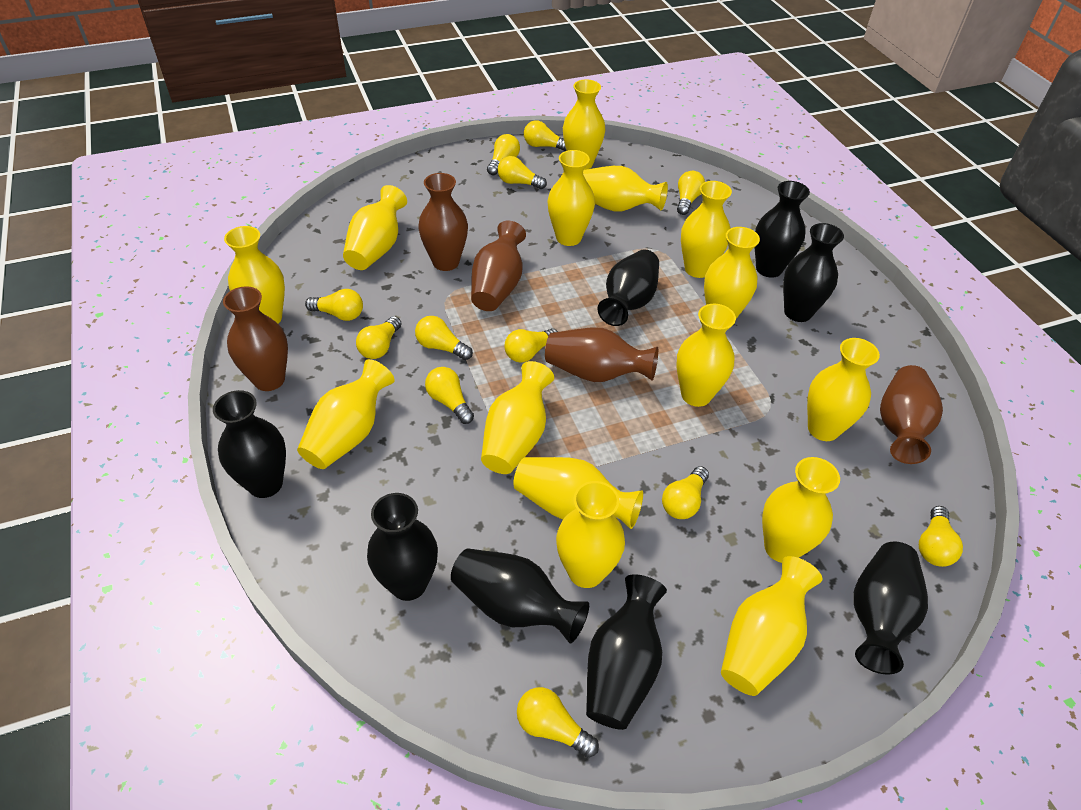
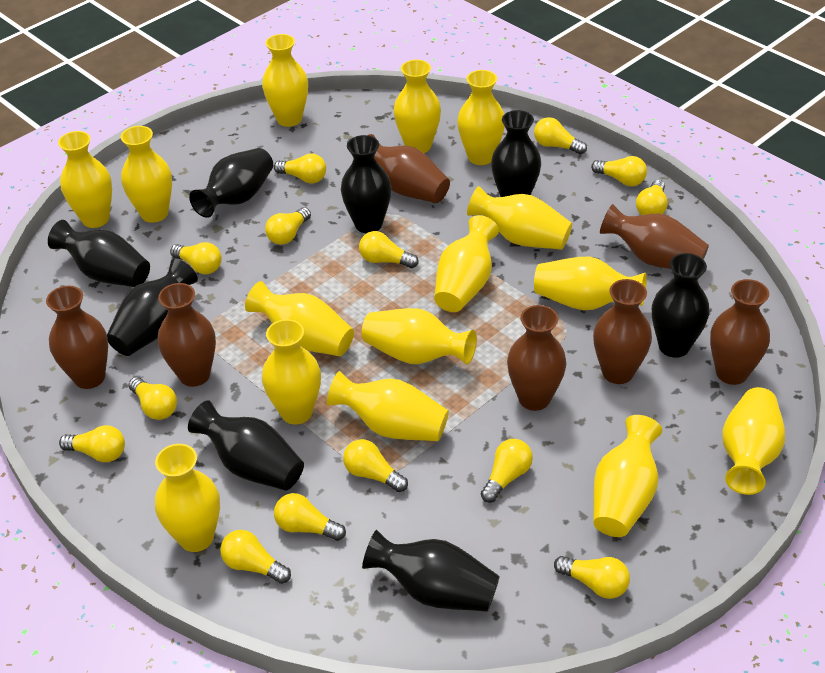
brown vase: 5 -> 7
yellow light bulb: 12 -> 14

